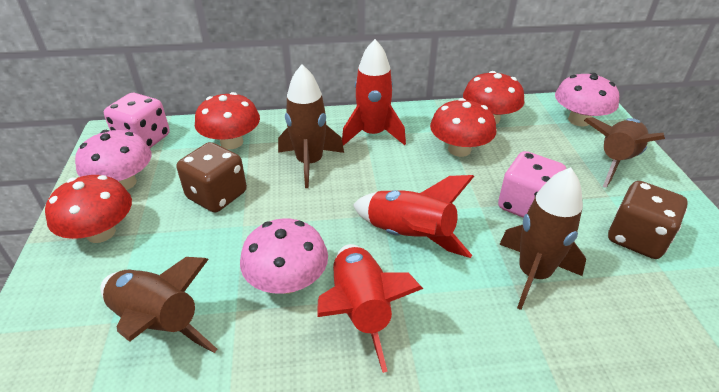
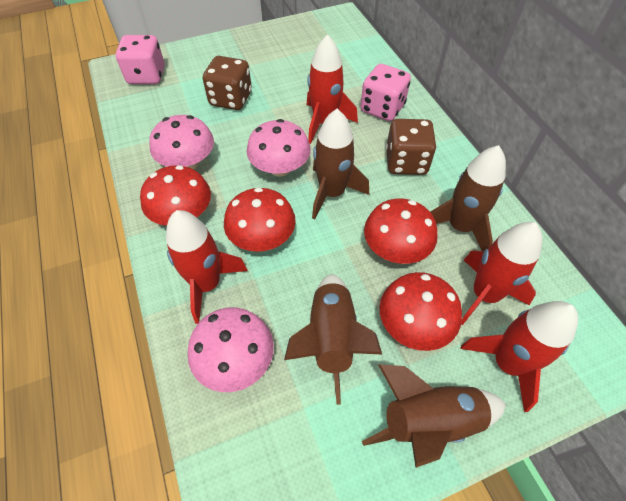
red rocket: 3 -> 4

